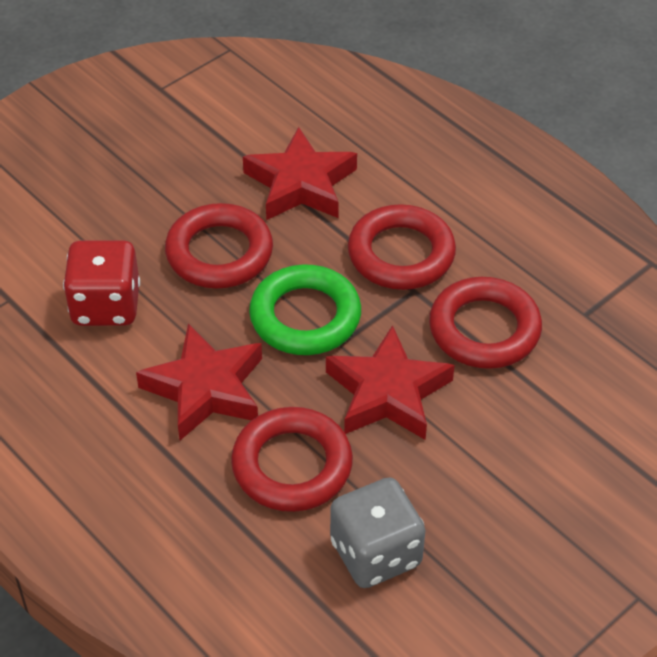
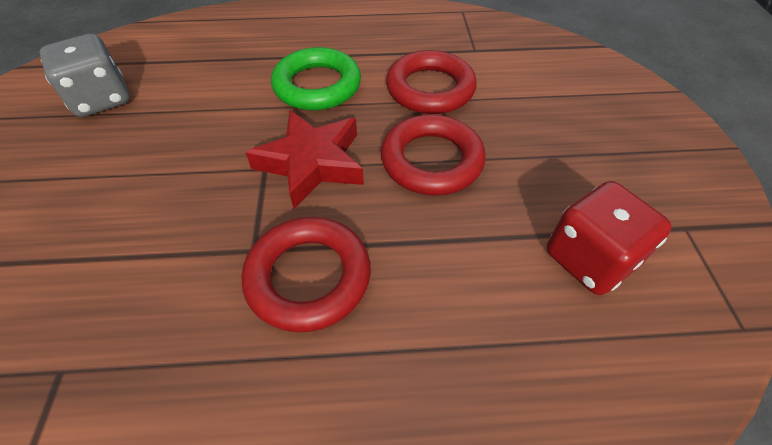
red ring: 4 -> 3
red star: 3 -> 1

